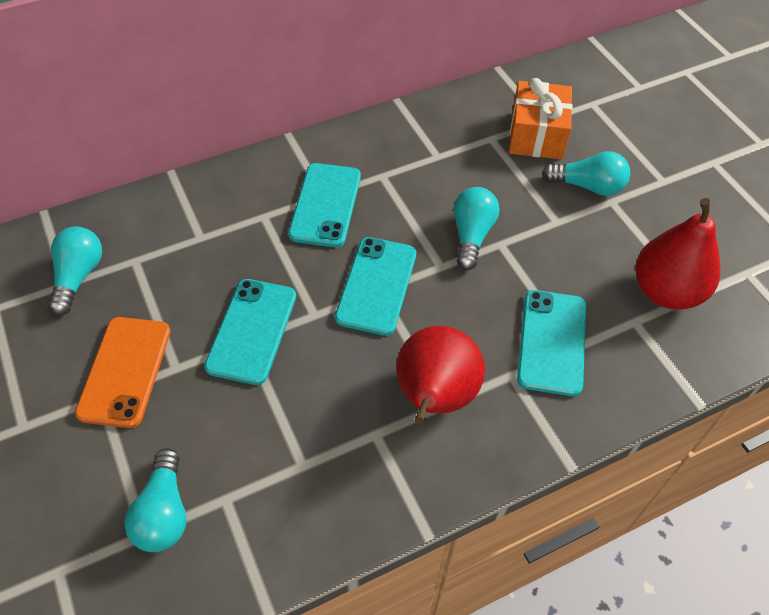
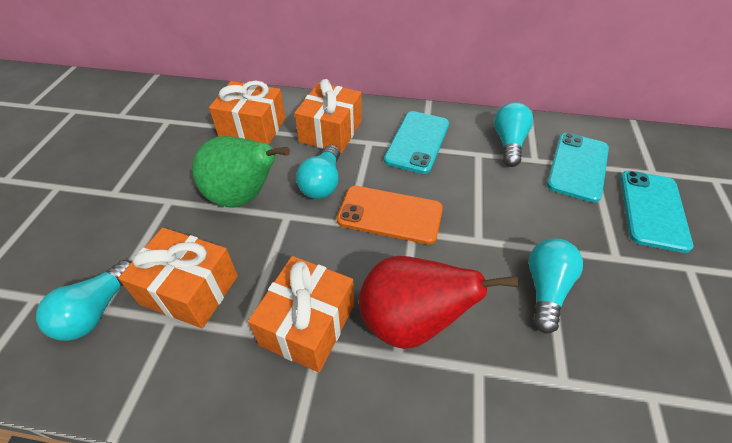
green pear: 0 -> 1
orange gift: 1 -> 4
red pear: 2 -> 1
turquoise phone: 4 -> 3

